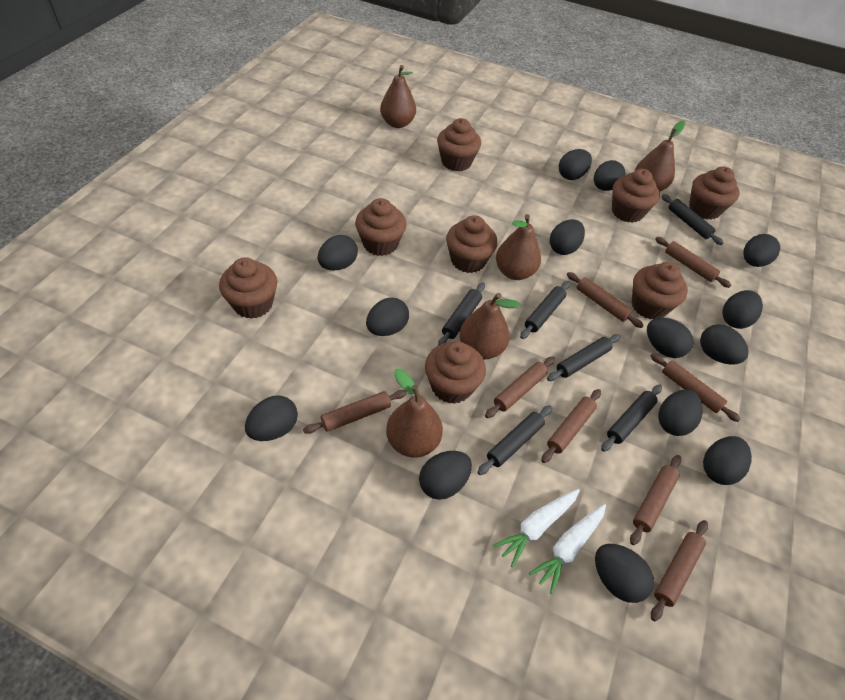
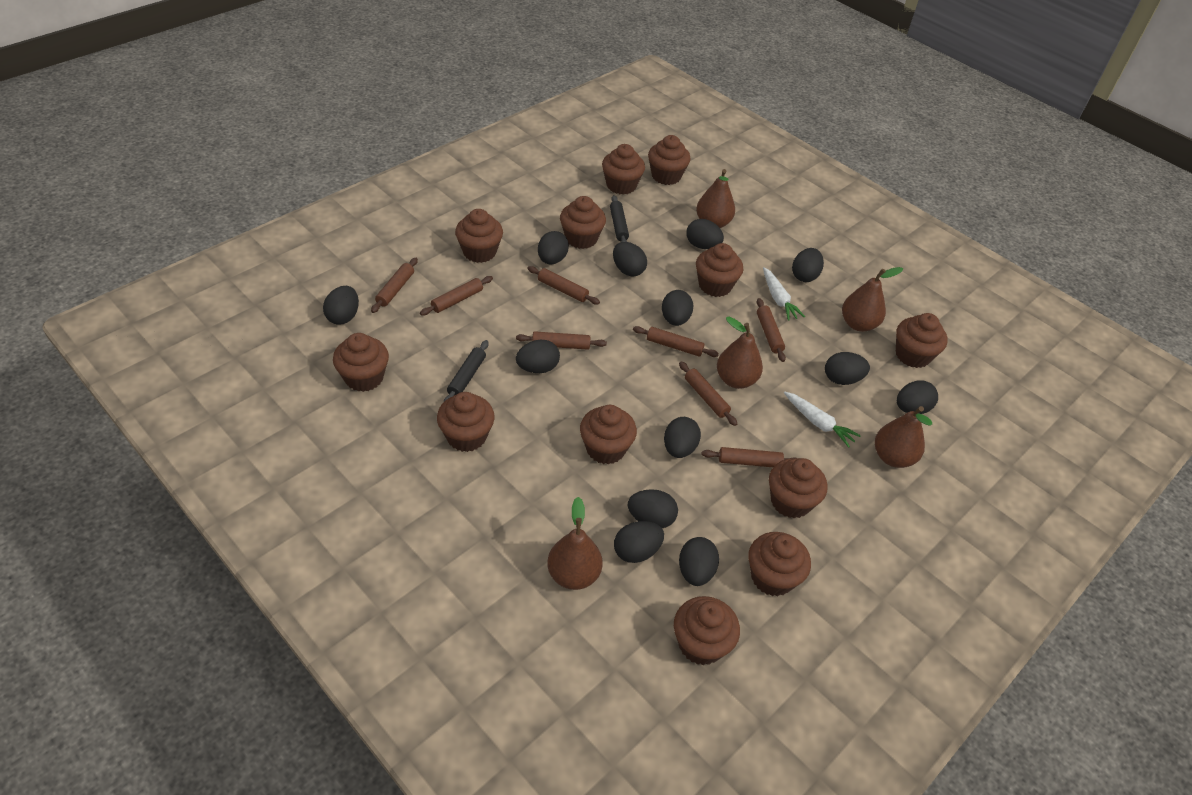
black egg: 14 -> 13
black rolling pin: 6 -> 2
brown cupcake: 8 -> 12

